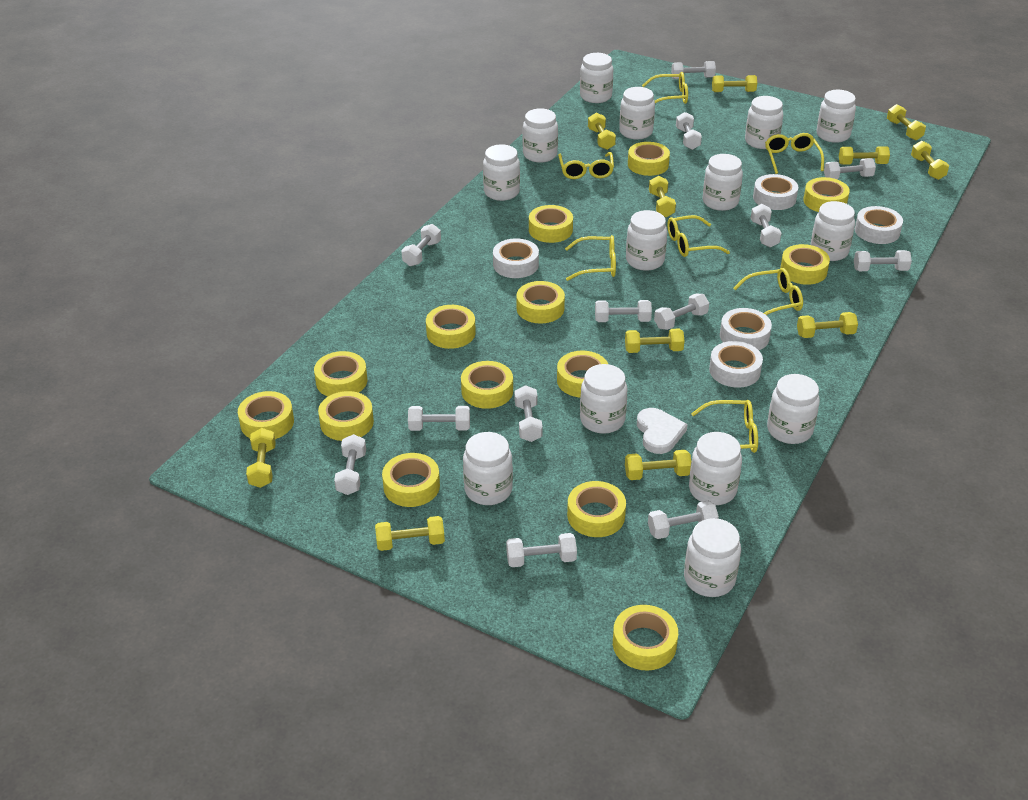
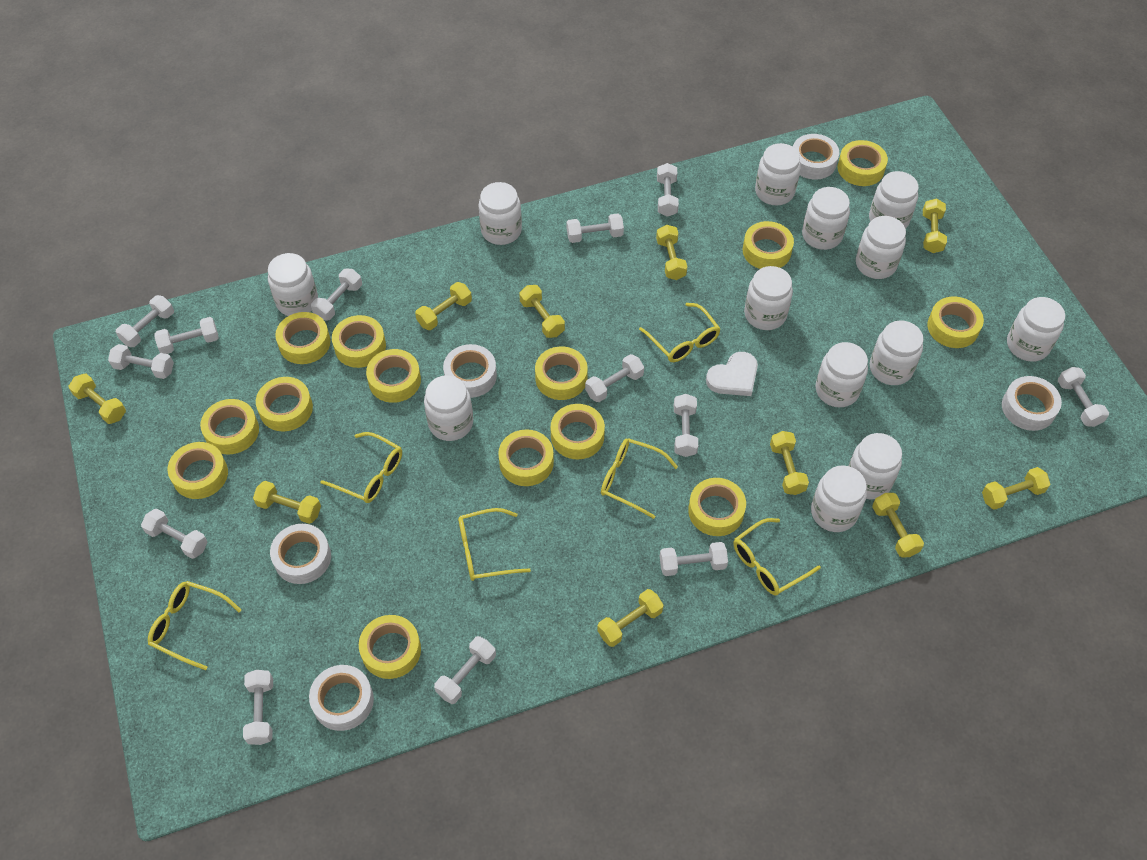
white jar: 14 -> 13
yellow dumbbell: 11 -> 10
yellow glasses: 7 -> 6

